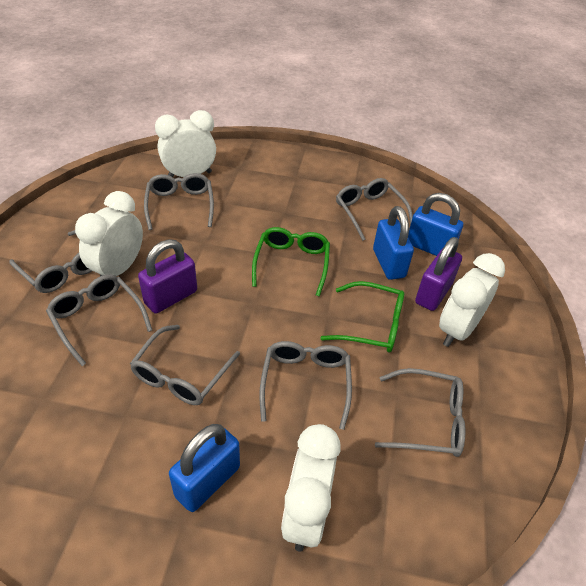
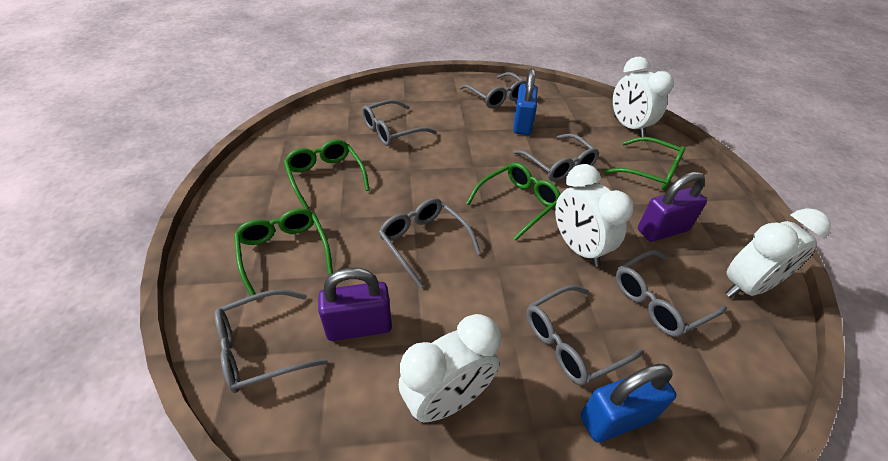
blue padlock: 3 -> 2
green glasses: 2 -> 4

